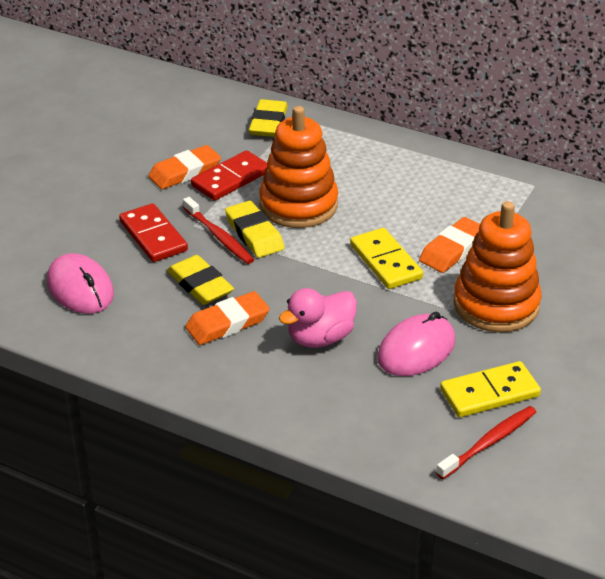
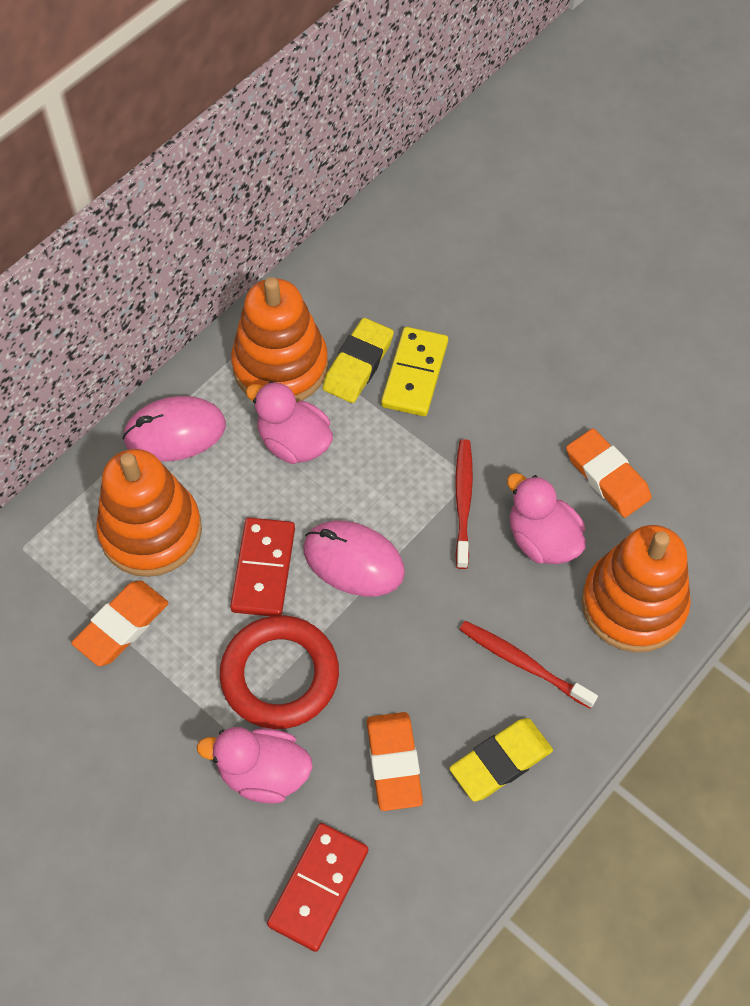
orange stacking toy: 2 -> 3
pink duck: 1 -> 3
red ring: 0 -> 1
yellow domino: 2 -> 1
yellow eraser: 3 -> 2

